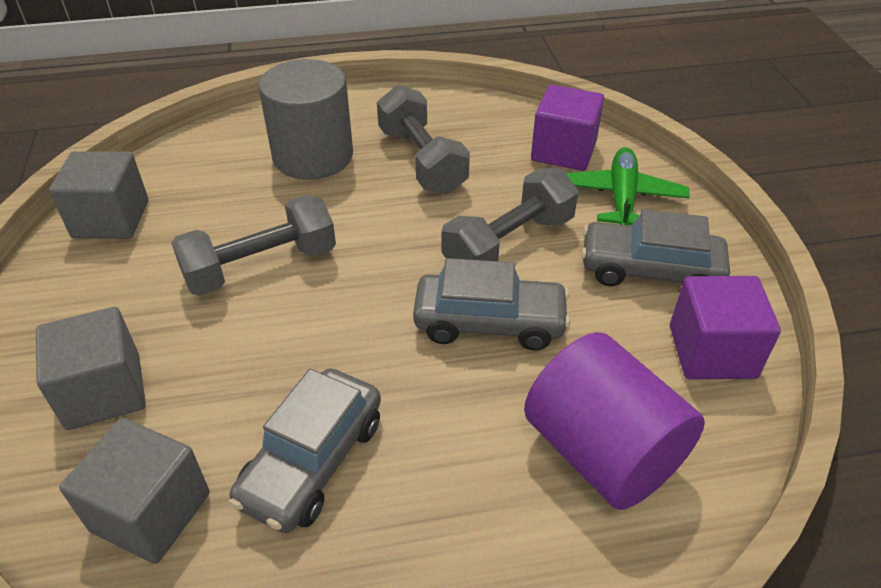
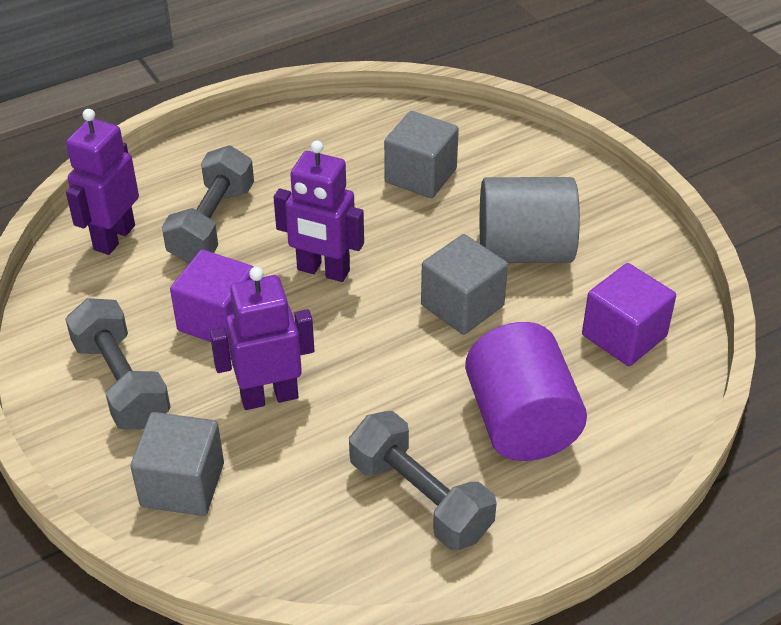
green plane: 1 -> 0
grey car: 3 -> 0
purple robot: 0 -> 3

